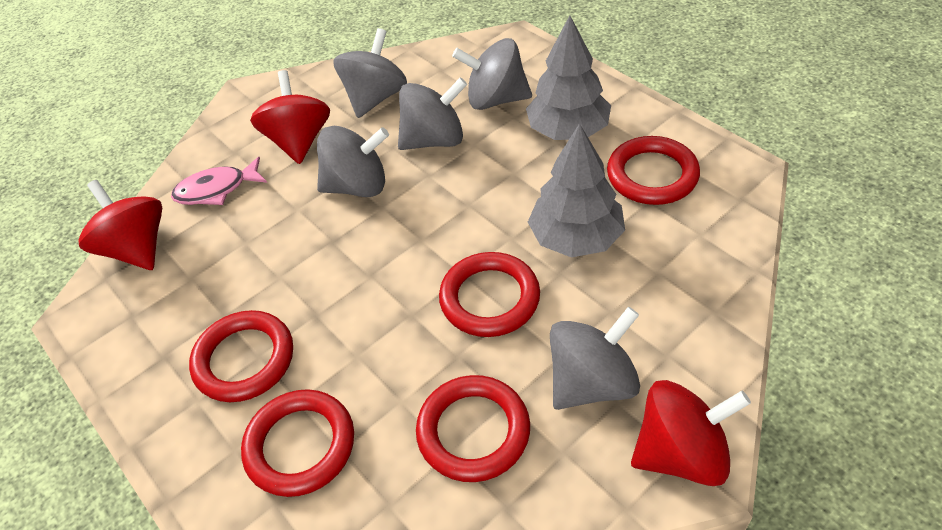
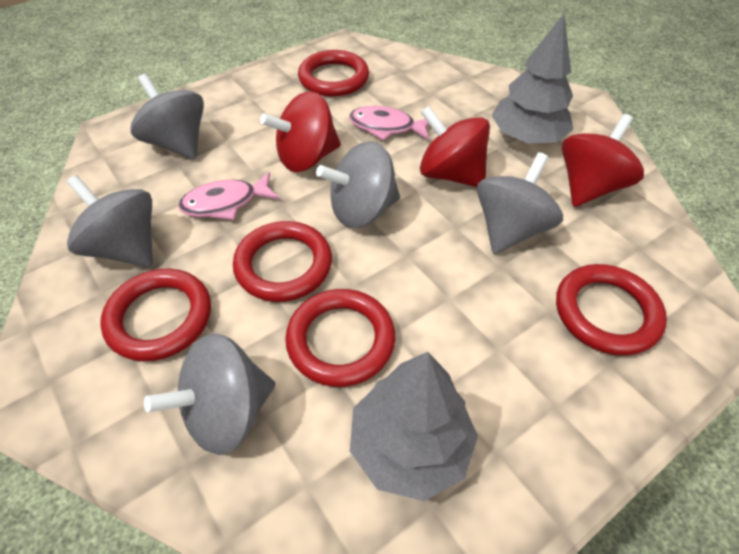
pink fish: 1 -> 2

